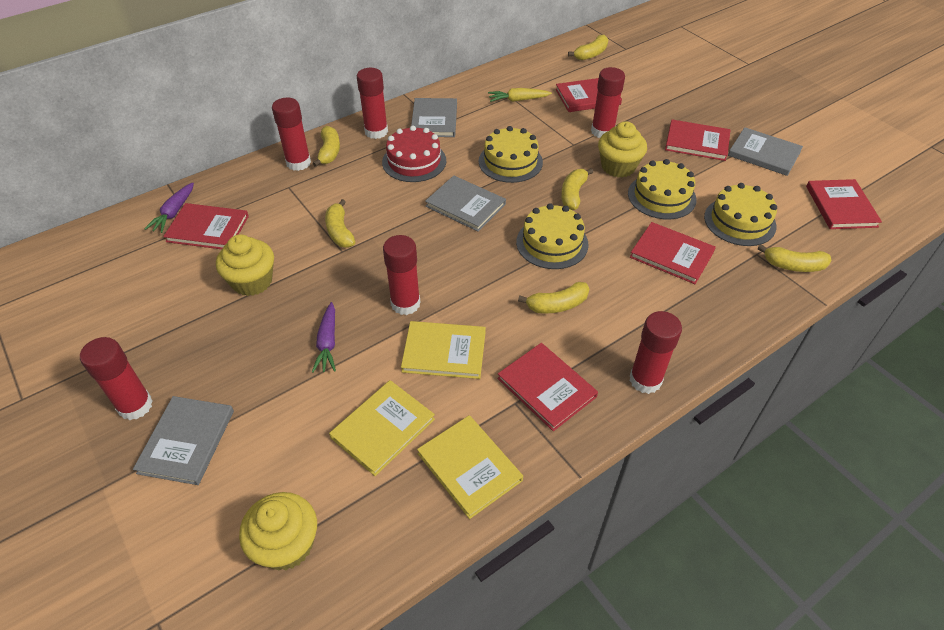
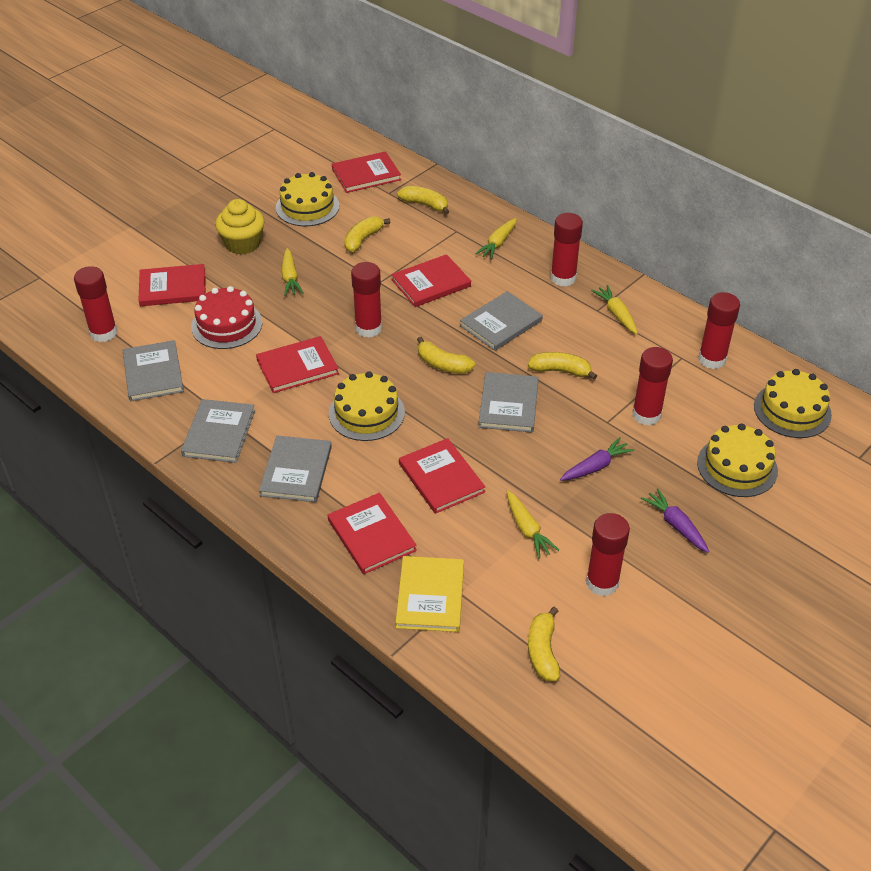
grey book: 4 -> 5
yellow banana: 6 -> 5
yellow book: 3 -> 1
yellow carrot: 1 -> 4
yellow cupcake: 3 -> 1

